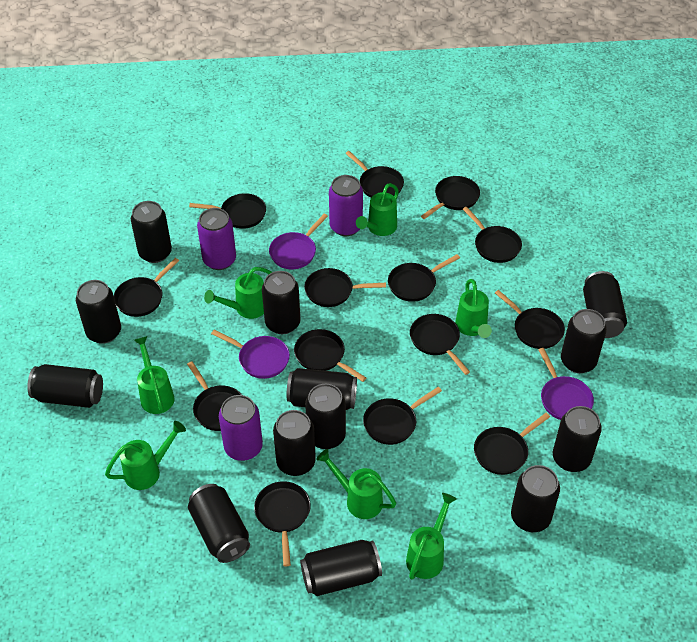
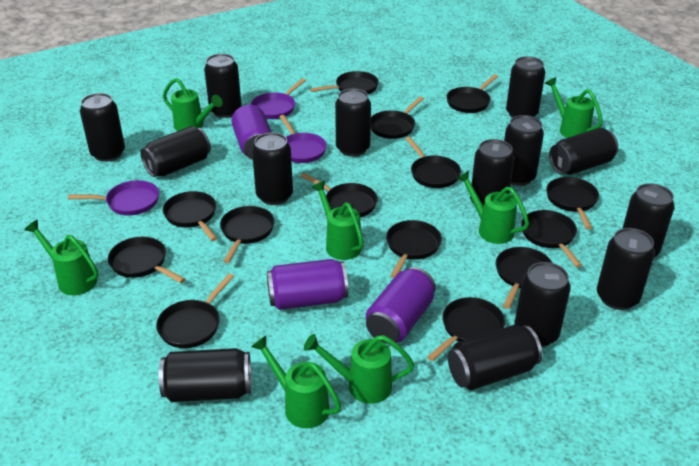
black can: 13 -> 14

